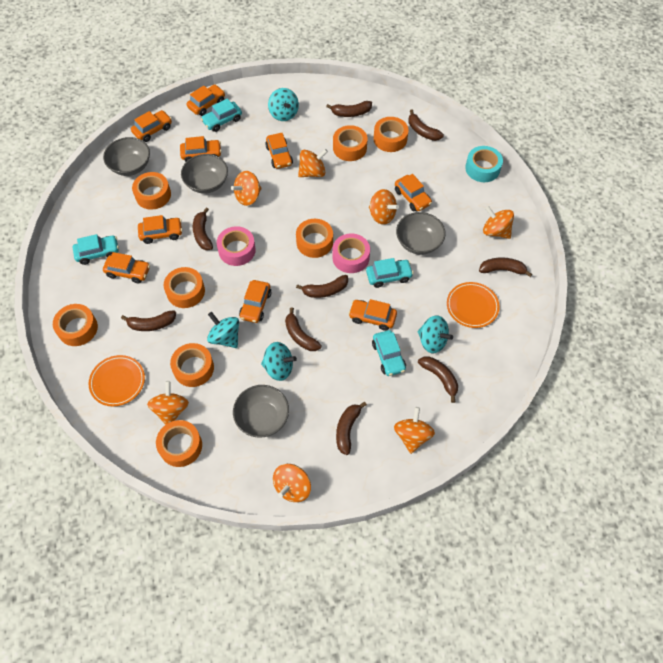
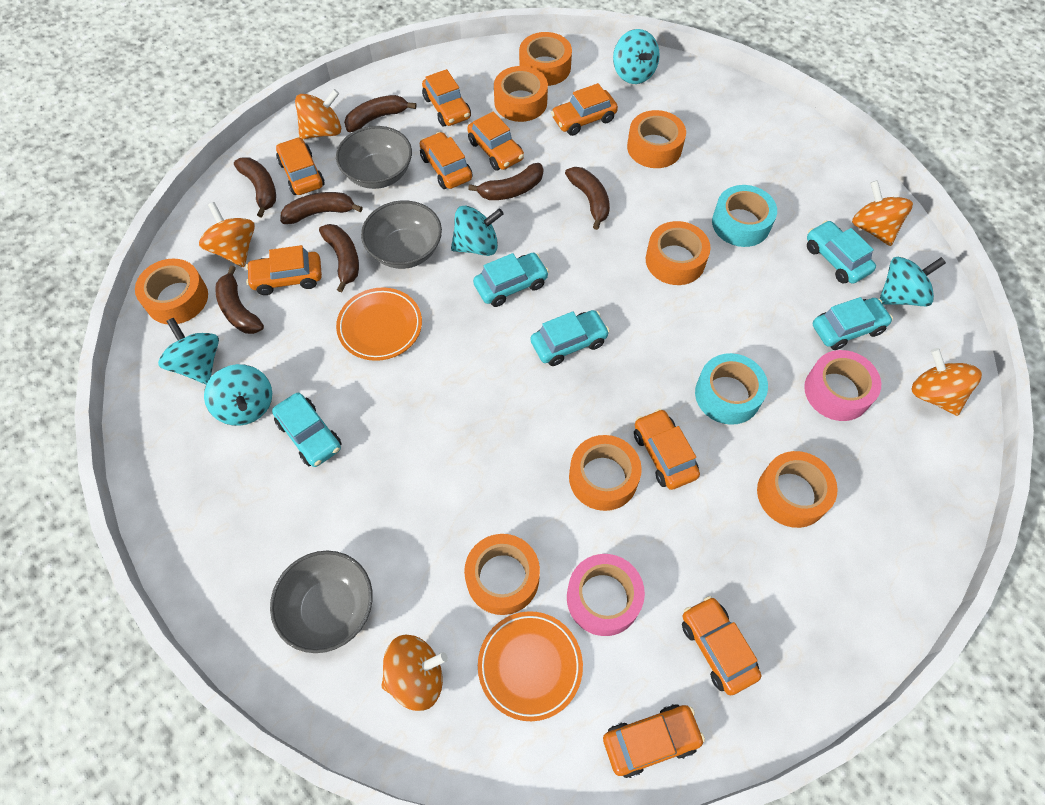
brown banana: 9 -> 7
grey bowl: 4 -> 3
orange spinning top: 7 -> 5
turquoise car: 4 -> 5
turquoise spinning top: 4 -> 5
turquoise tape: 1 -> 2

